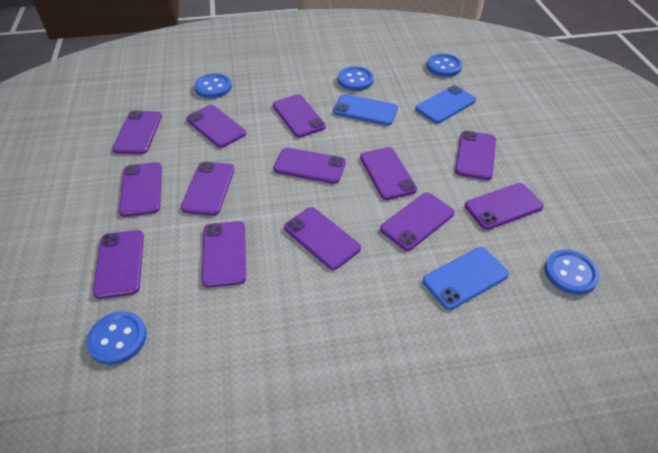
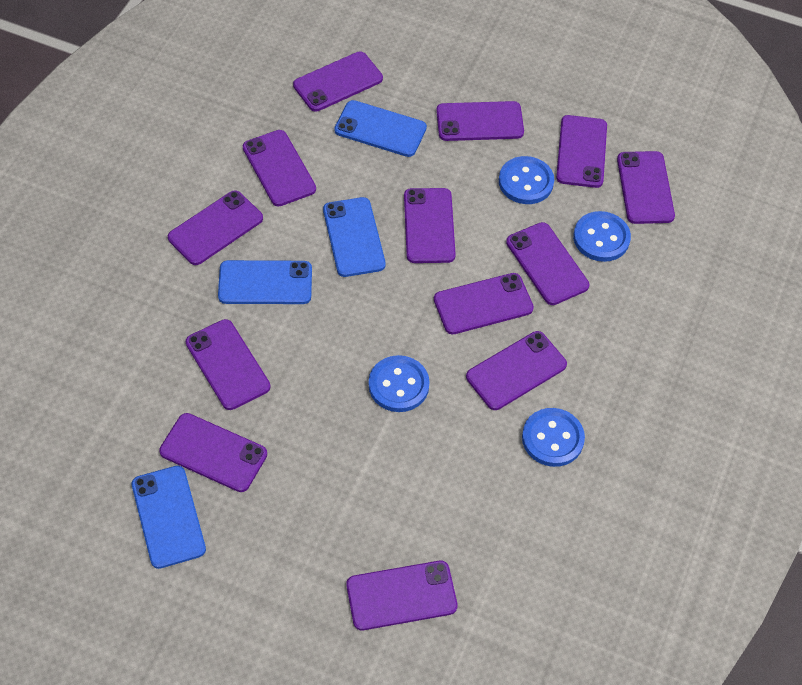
blue button: 5 -> 4
blue phone: 3 -> 4

